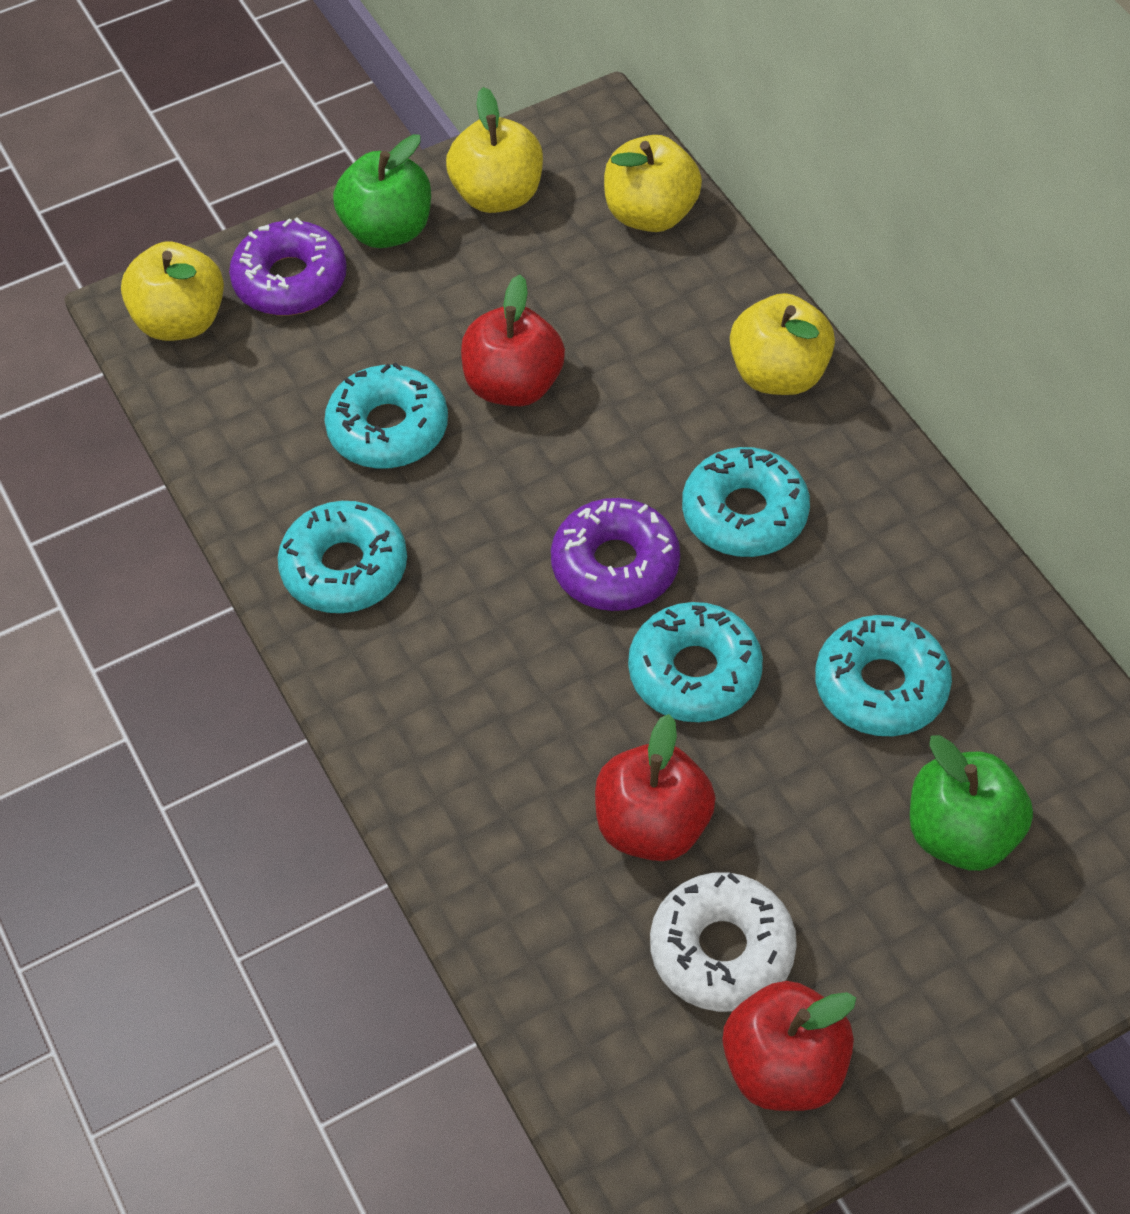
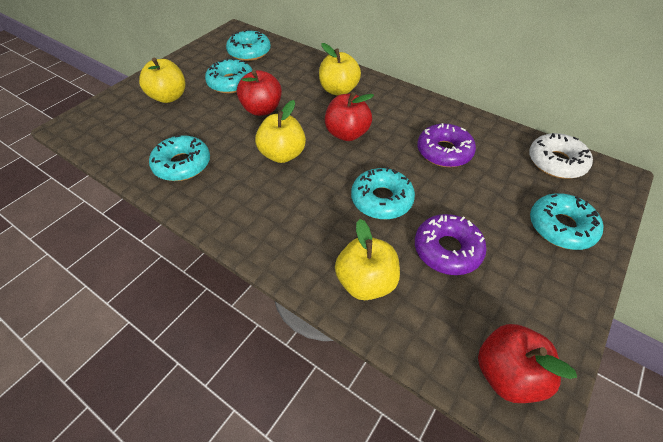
green apple: 2 -> 0

